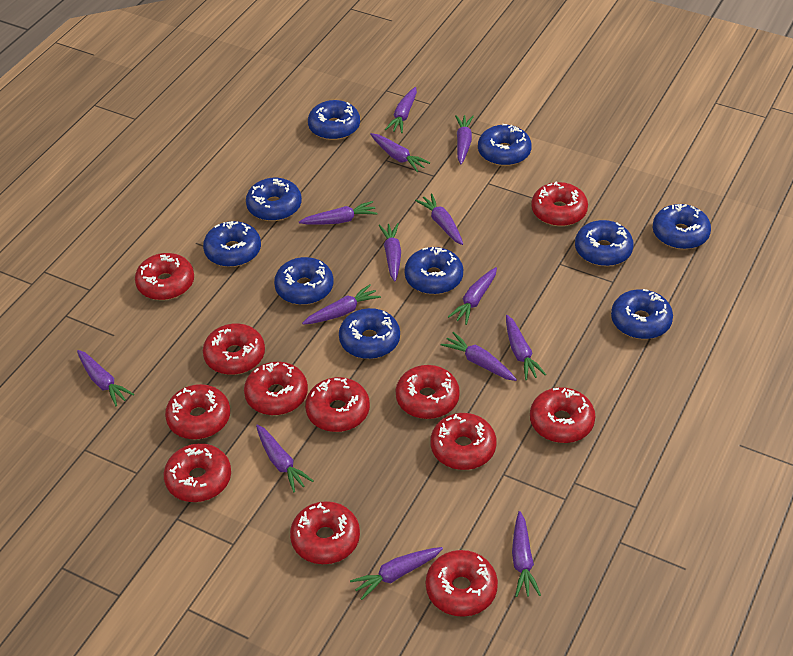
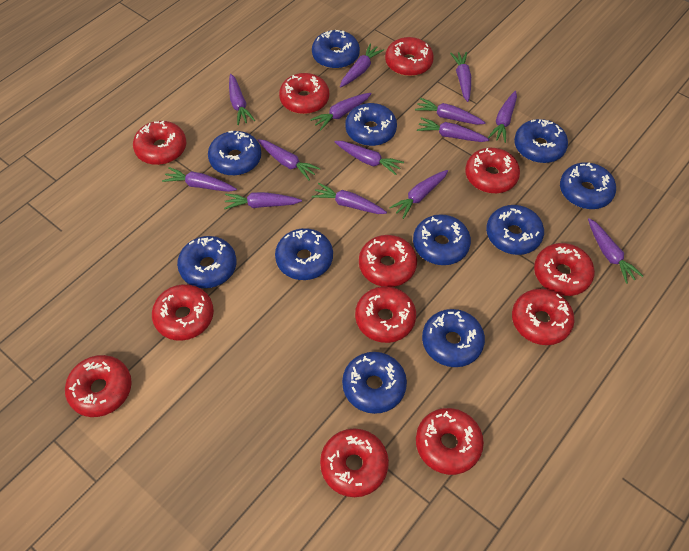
blue donut: 10 -> 11

